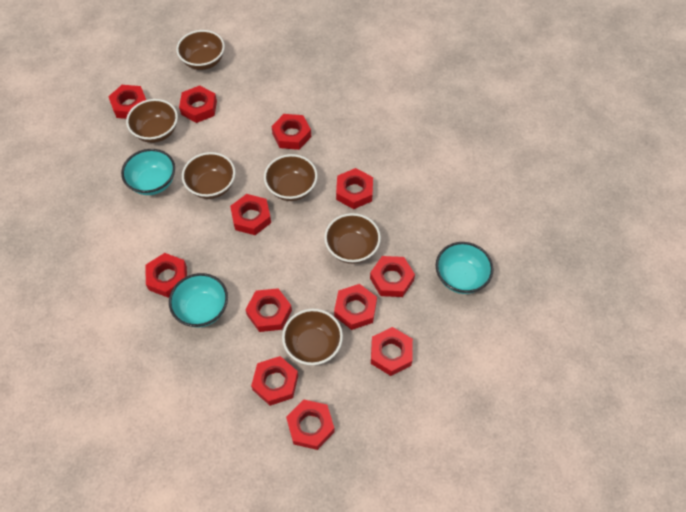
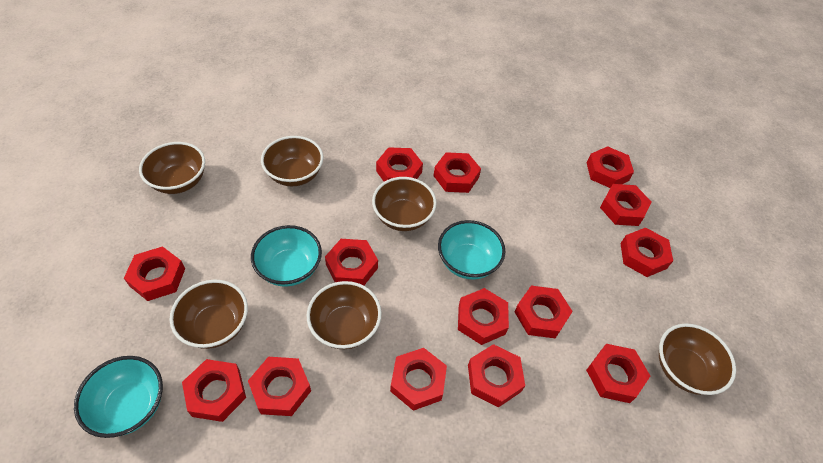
red nut: 12 -> 14

